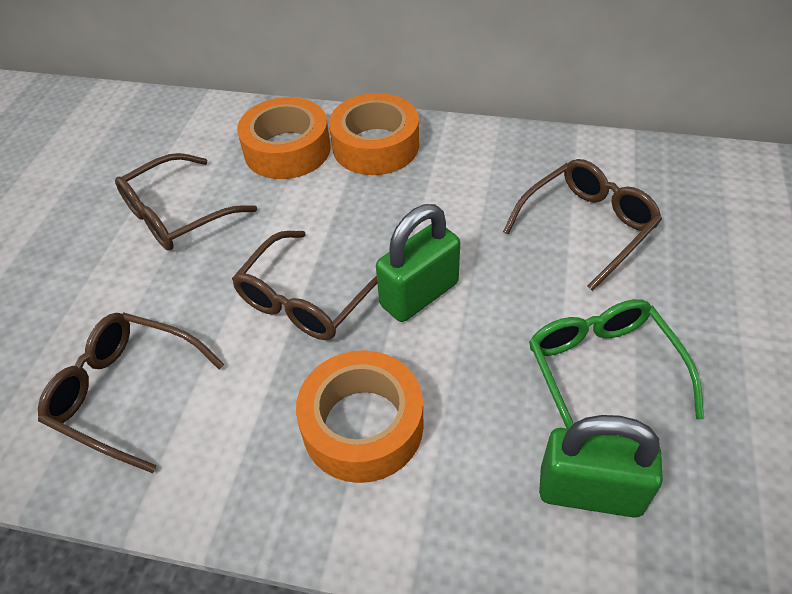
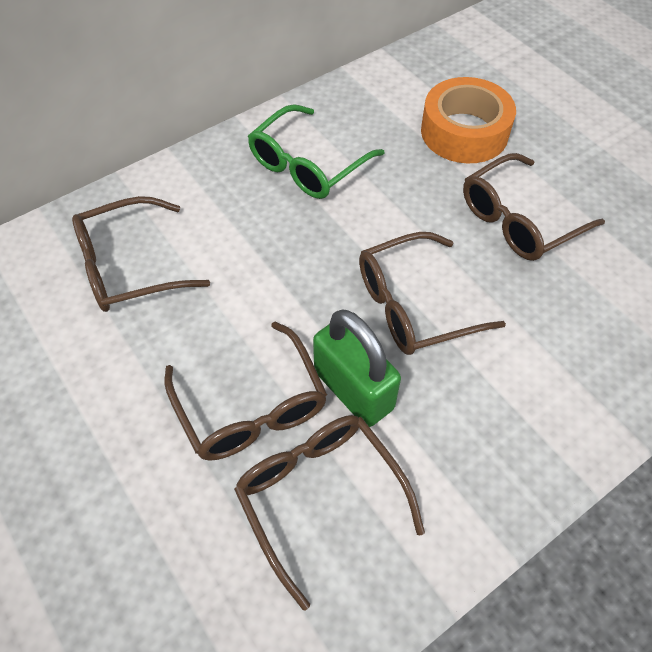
brown glasses: 4 -> 5
green padlock: 2 -> 1
orange tape: 3 -> 1

